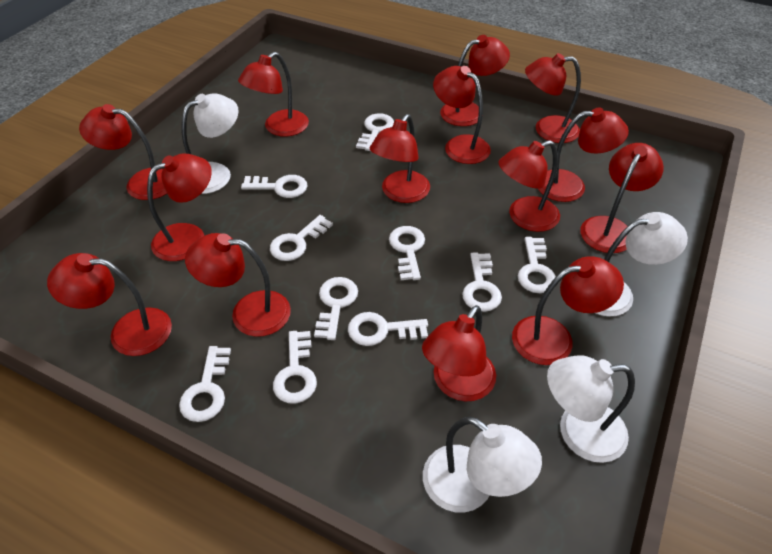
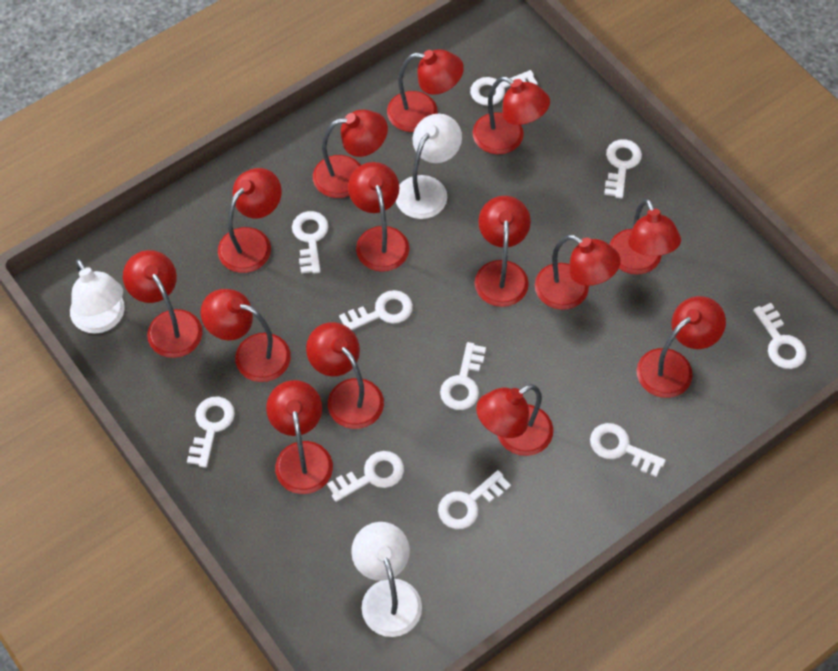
white lamp: 4 -> 3

